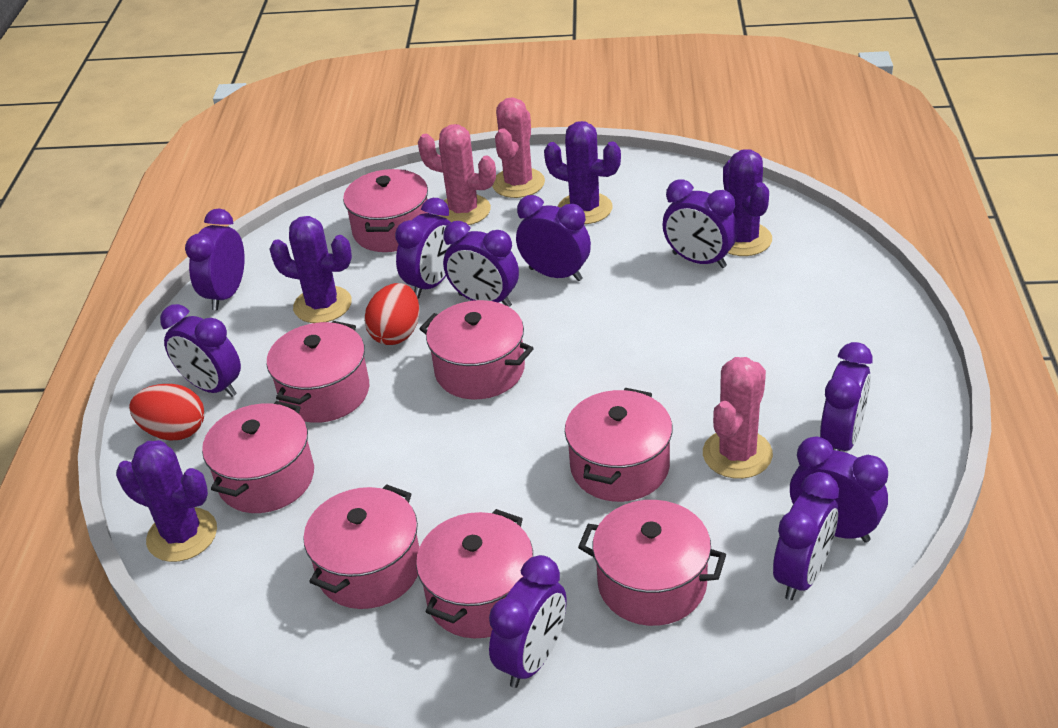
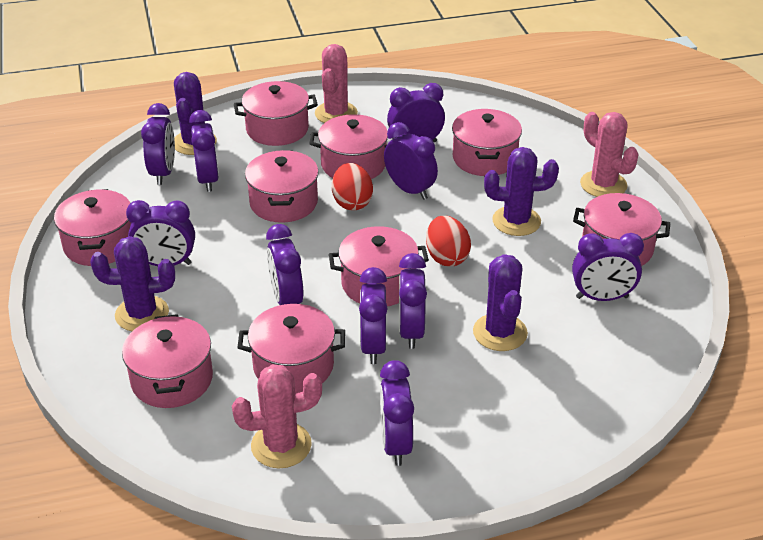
pink pot: 8 -> 9

